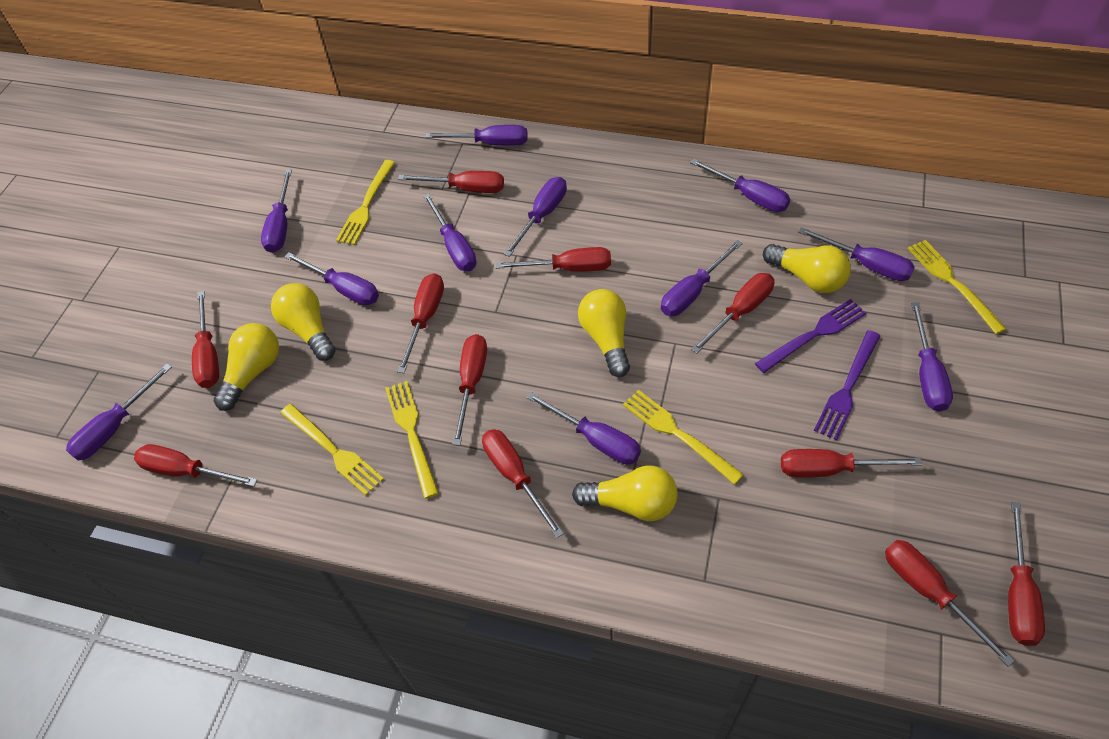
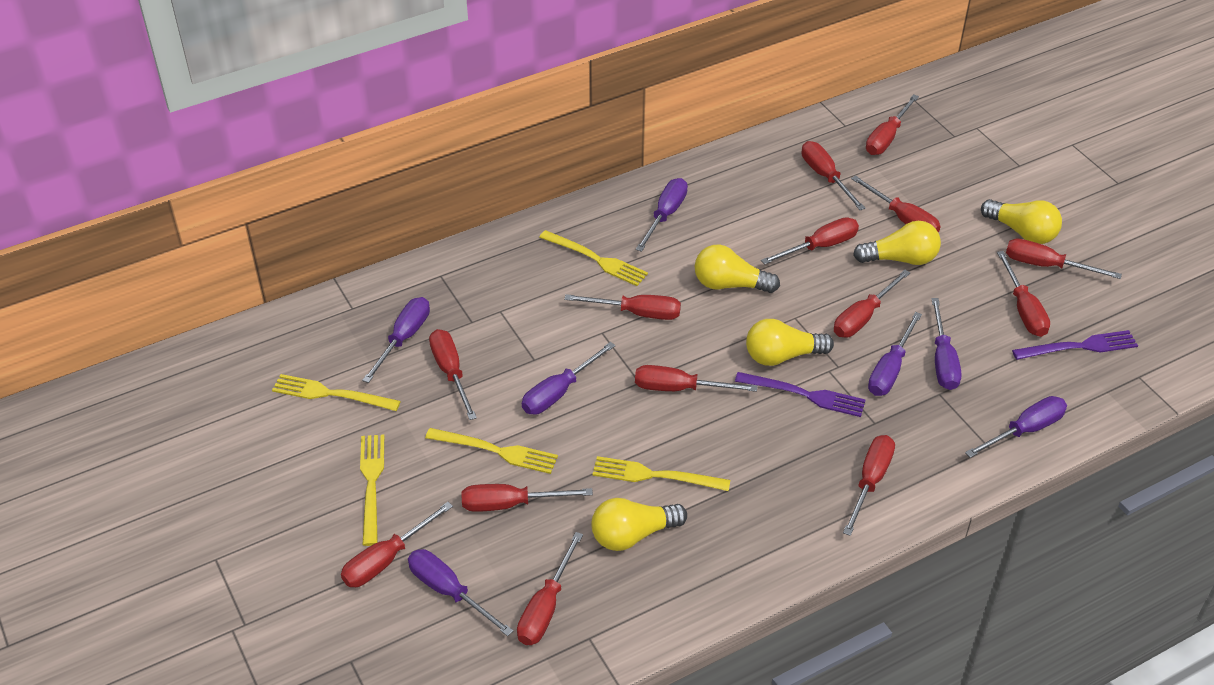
purple screwdriver: 11 -> 7
red screwdriver: 11 -> 14

